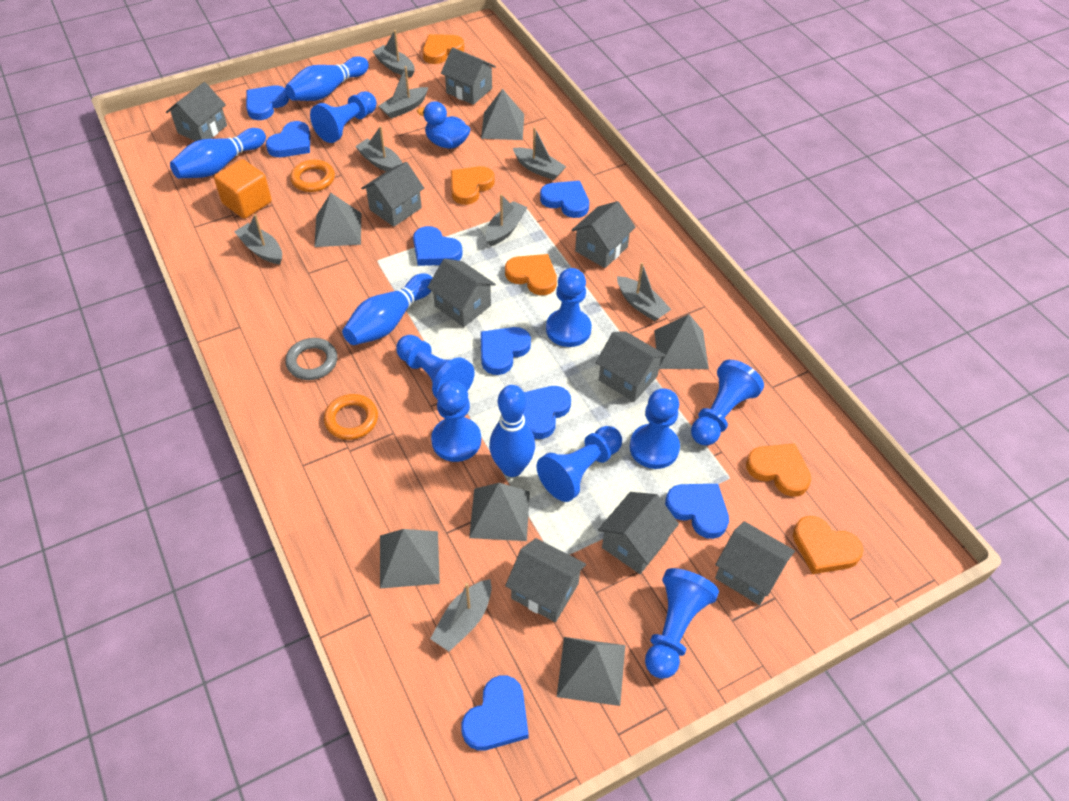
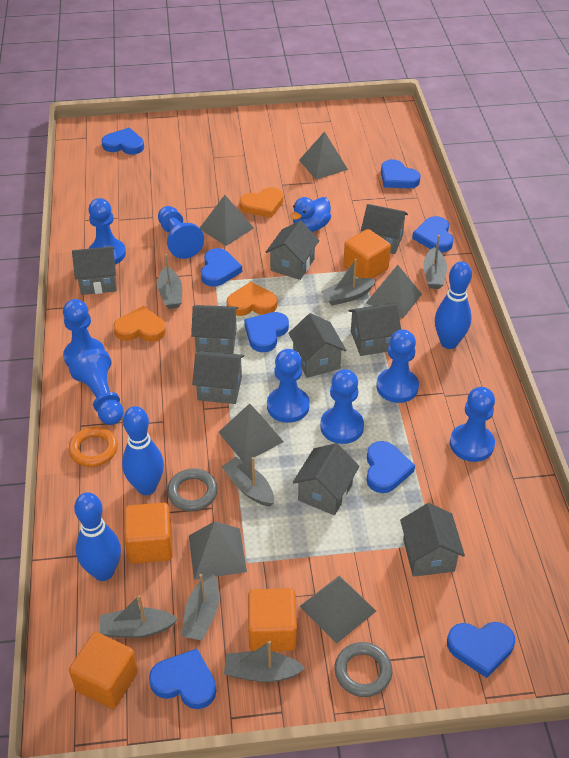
blue bowling pin: 4 -> 3
grey boat: 8 -> 7
grey ring: 1 -> 2
orange cube: 1 -> 4
orange heart: 5 -> 3
orange ring: 2 -> 1

